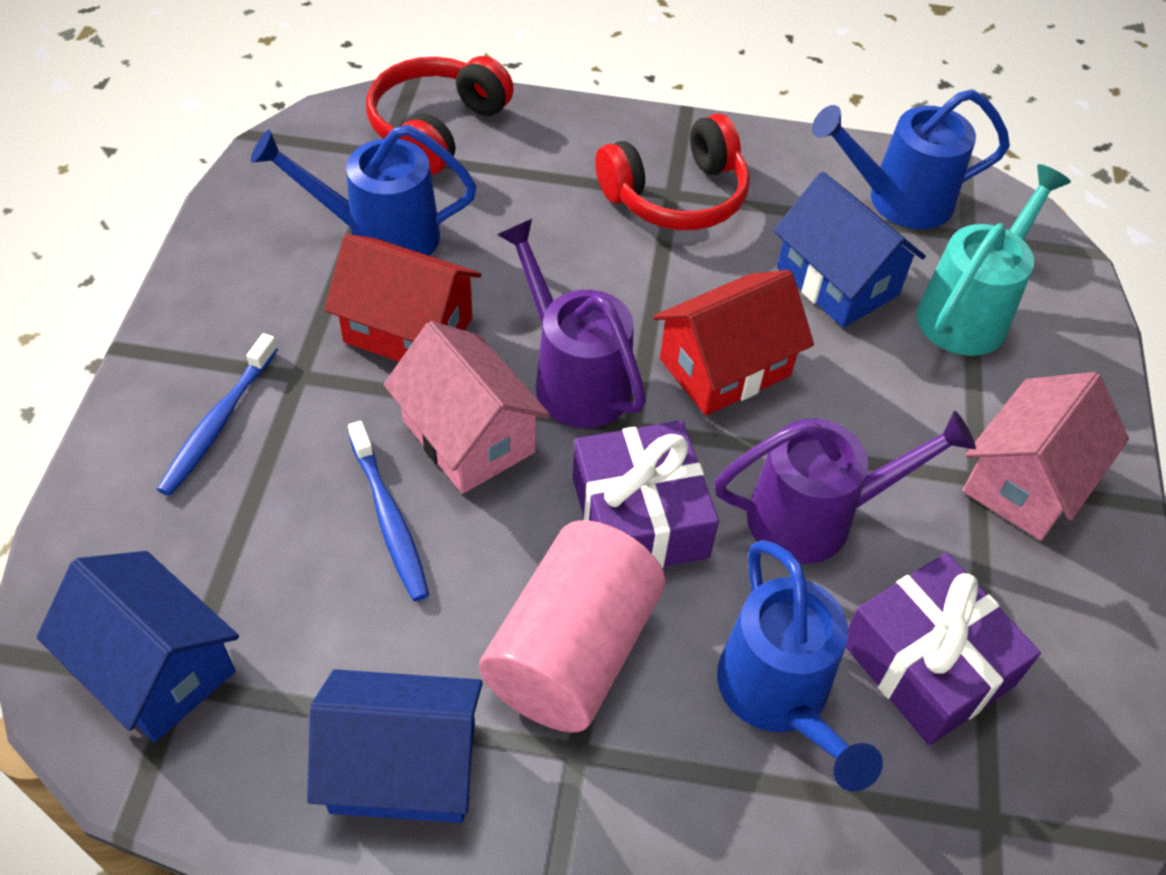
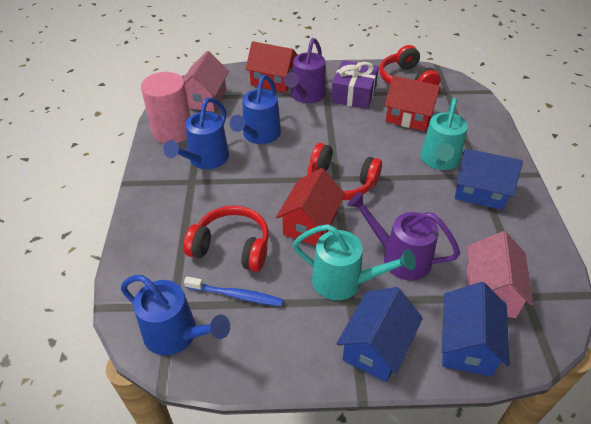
blue toothbrush: 2 -> 1
purple gift: 2 -> 1
red headphones: 2 -> 3
red house: 2 -> 3
turquoise watering can: 1 -> 2

